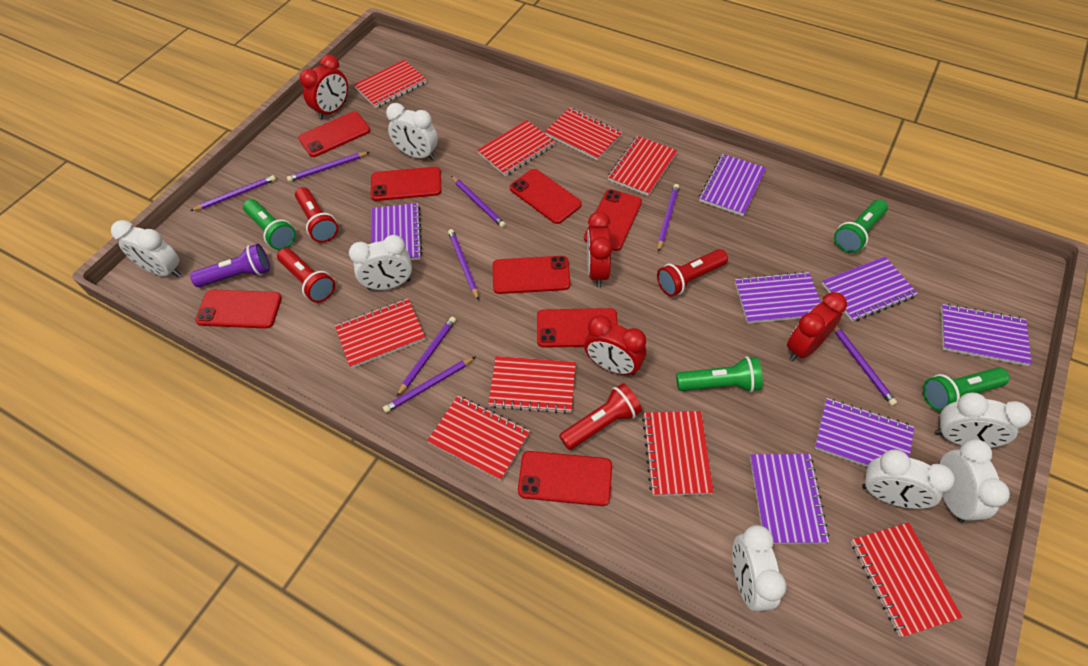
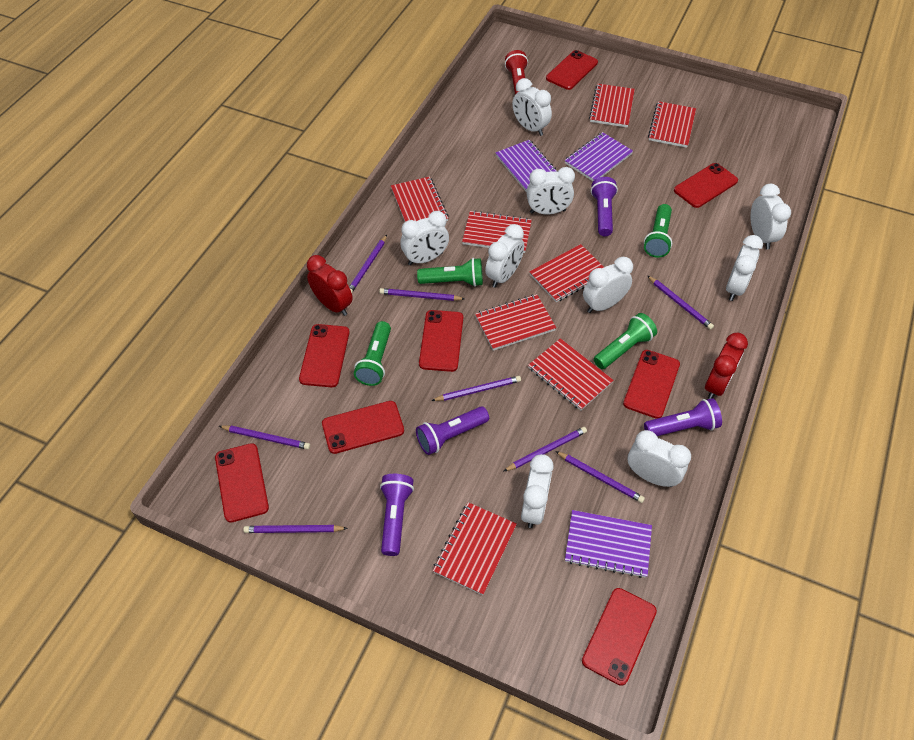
purple flashlight: 1 -> 4
purple notebook: 7 -> 3
red clock: 4 -> 2
red flashlight: 4 -> 1
red notebook: 9 -> 8
white clock: 7 -> 9

